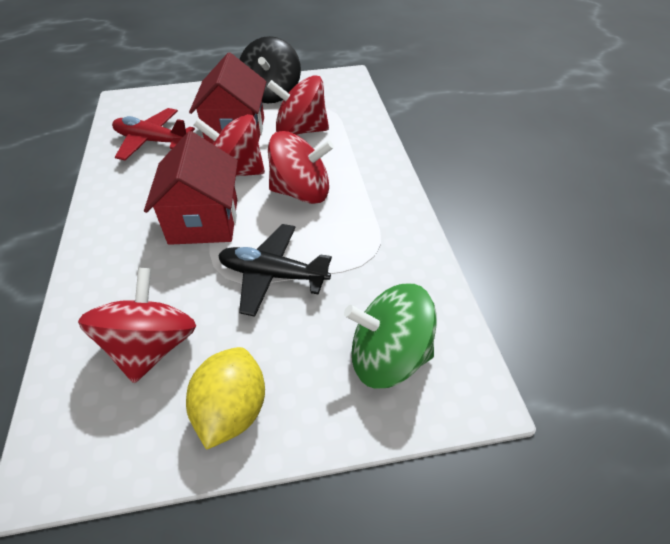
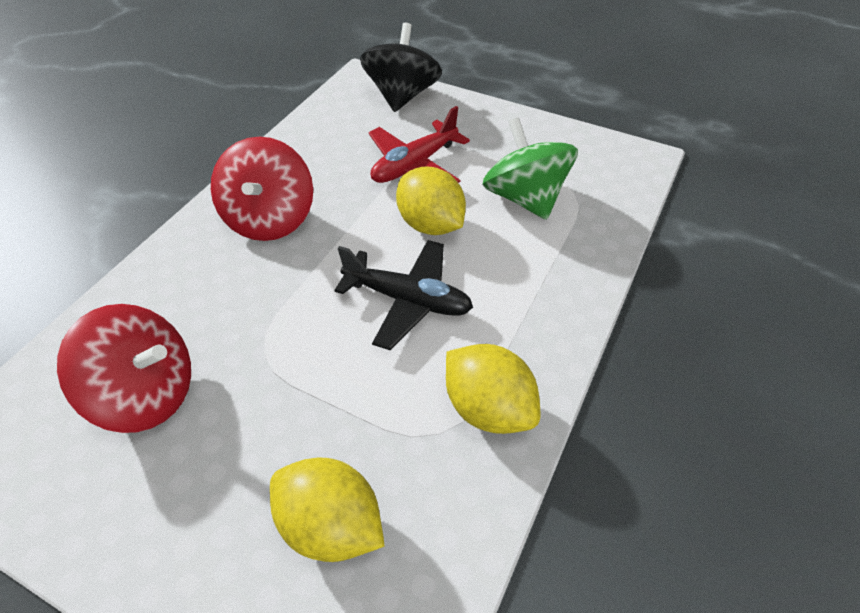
red house: 2 -> 0
red spinning top: 4 -> 2
yellow lemon: 1 -> 3

